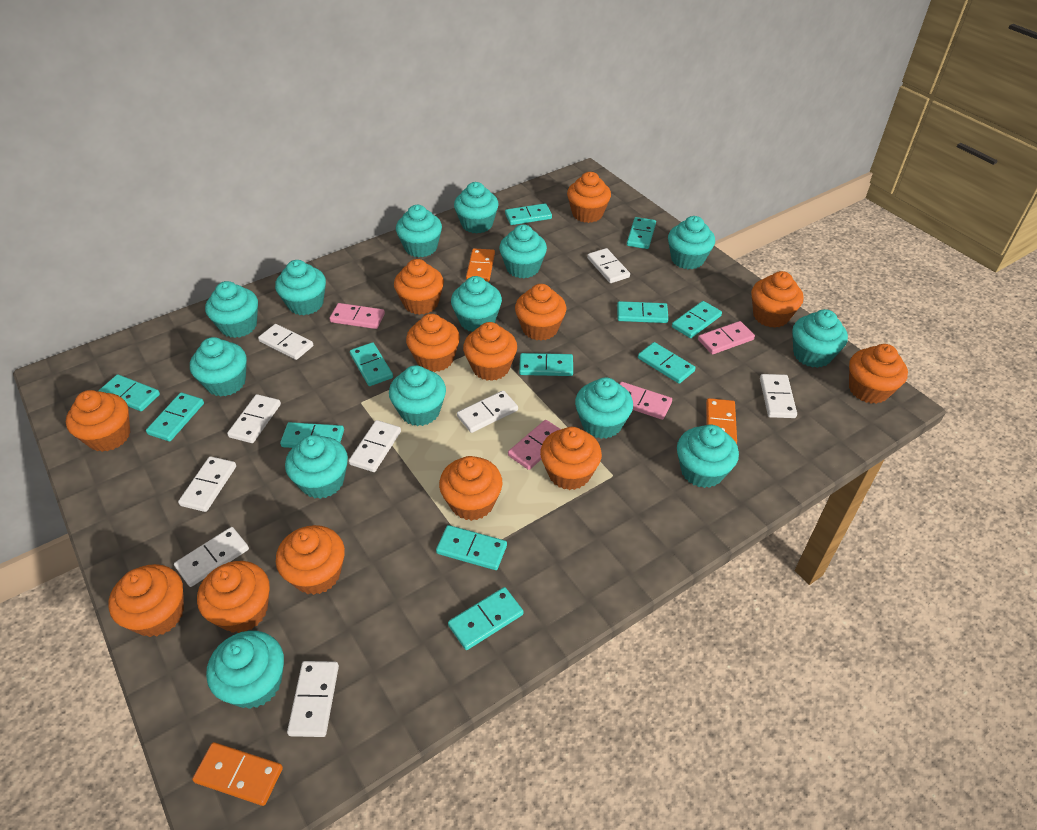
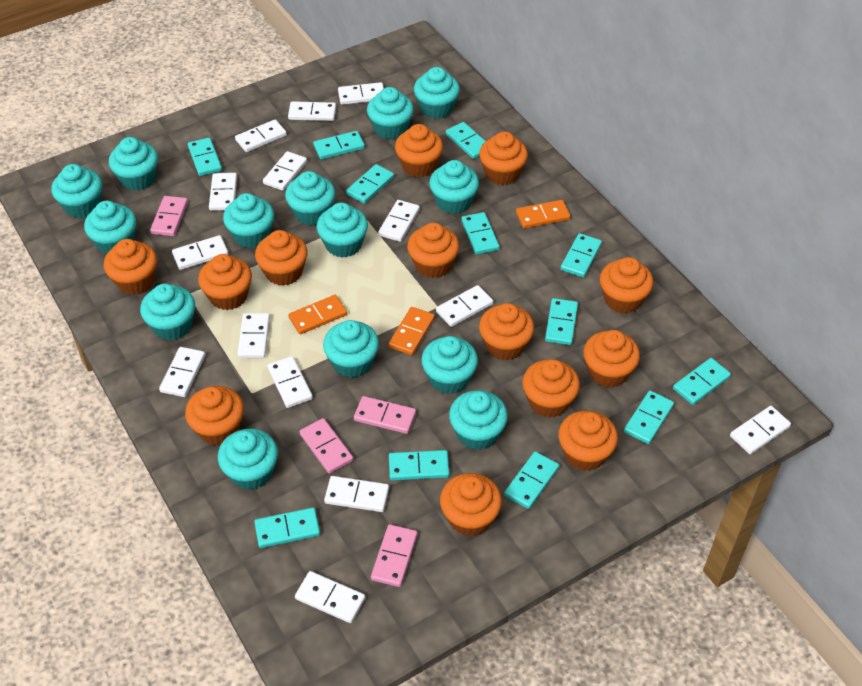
white domino: 9 -> 14

